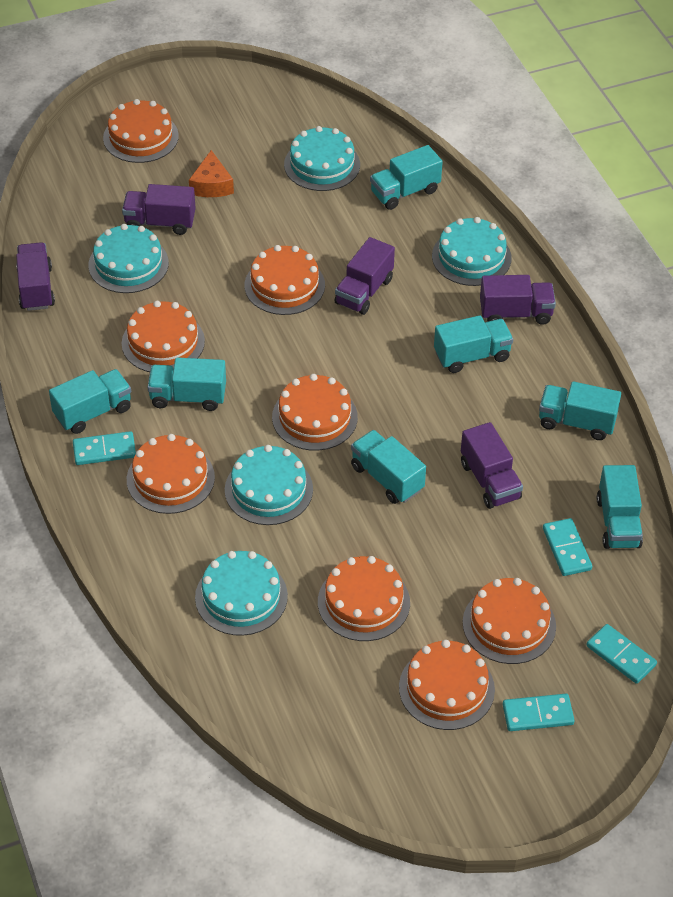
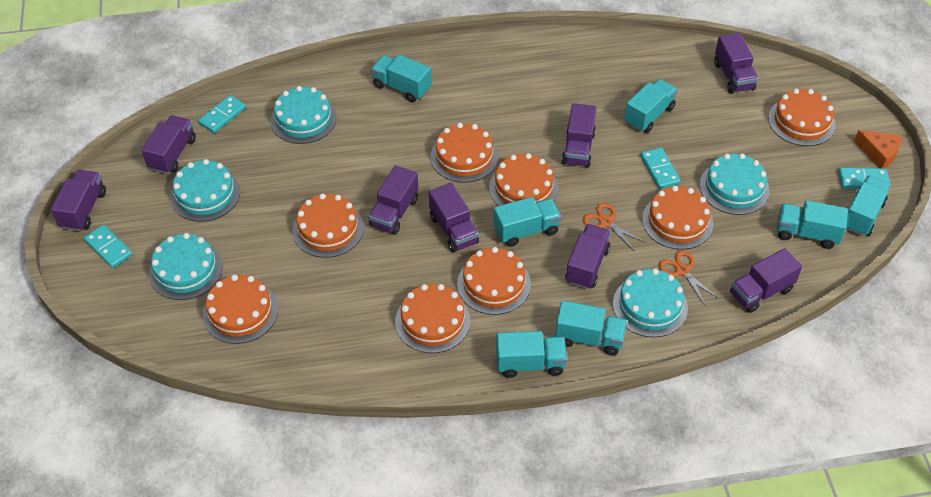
orange scissors: 0 -> 2
purple truck: 5 -> 8

